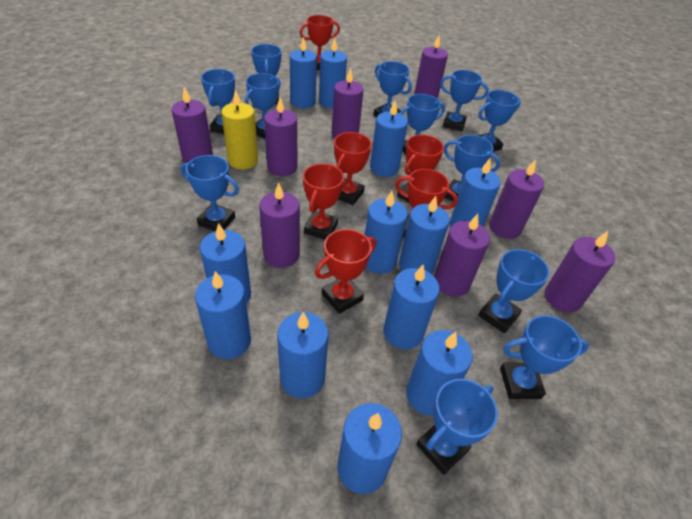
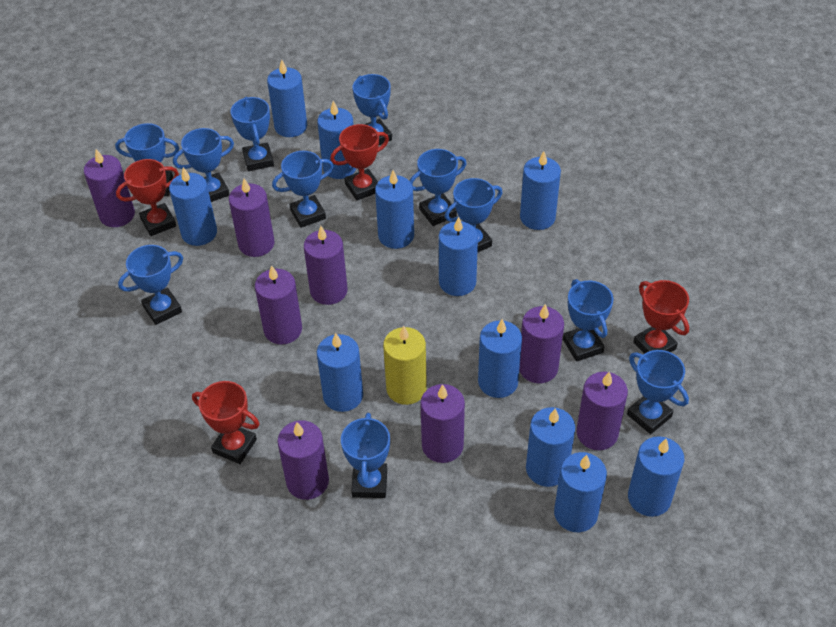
blue candle: 12 -> 11
blue trophy: 12 -> 11
red trophy: 6 -> 4

